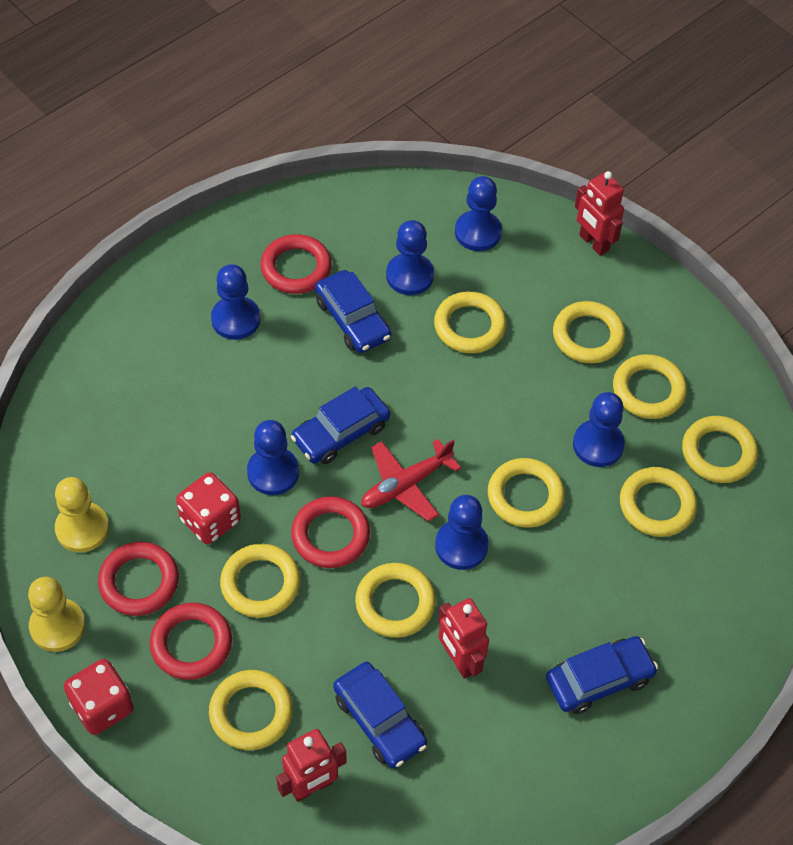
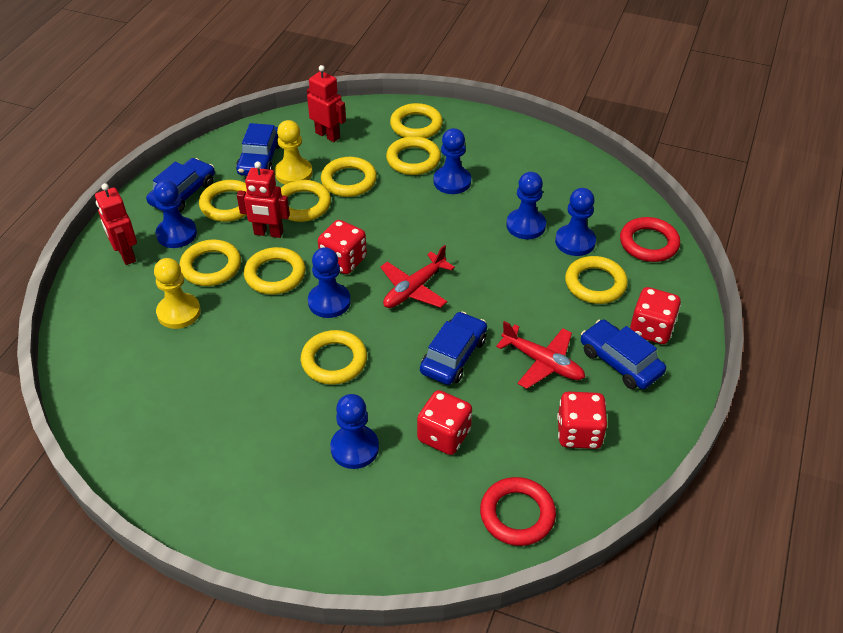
red dice: 2 -> 4
red plane: 1 -> 2
red ring: 4 -> 2

